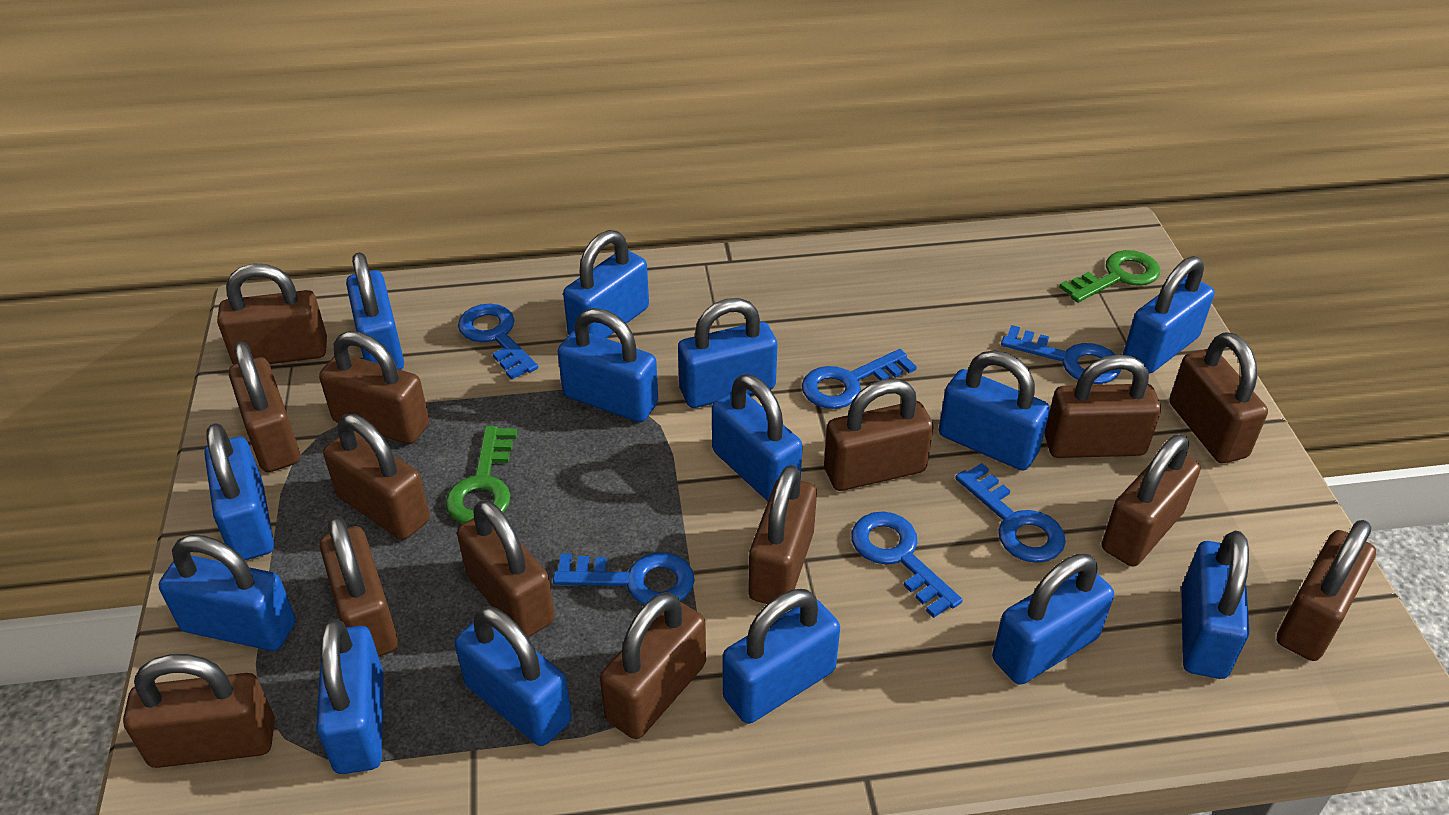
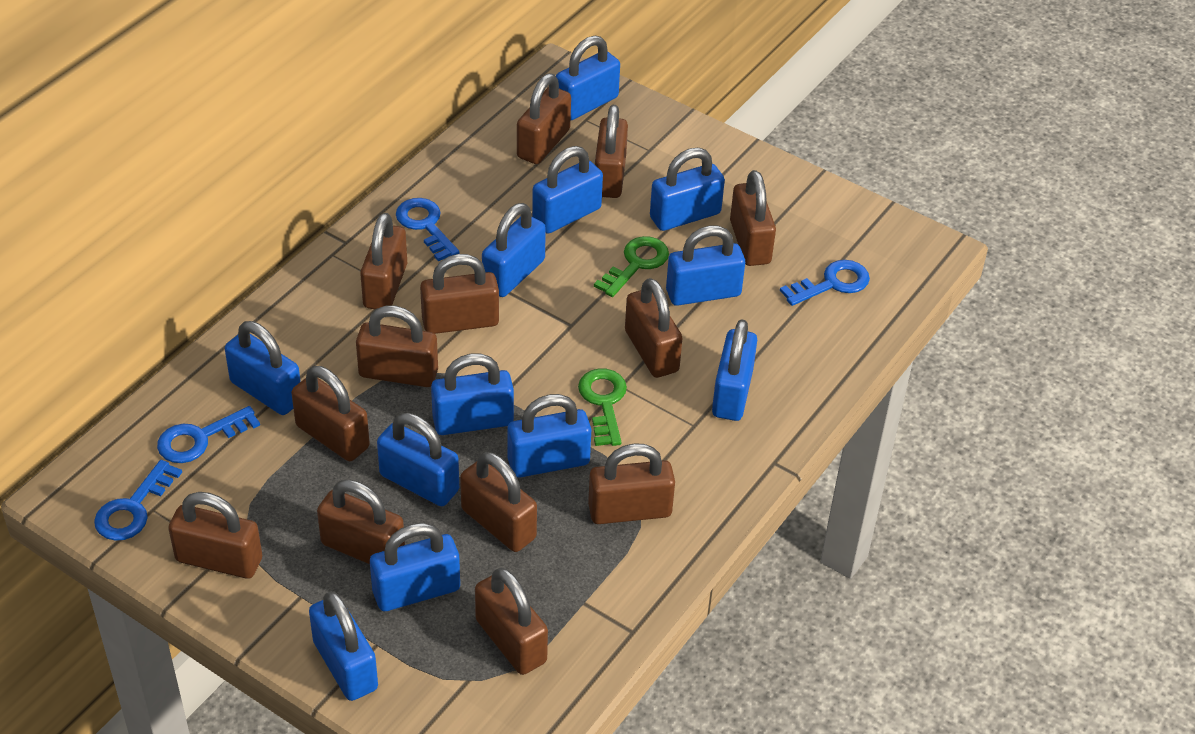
blue key: 6 -> 4
blue padlock: 14 -> 12
brown padlock: 14 -> 13

